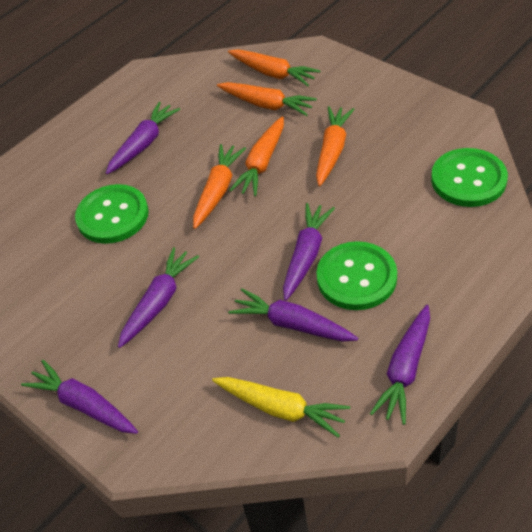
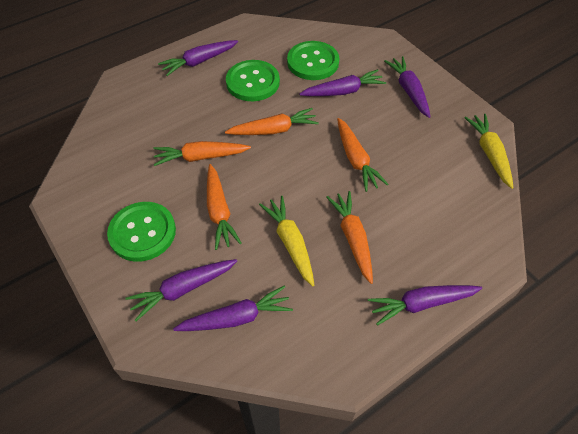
yellow carrot: 1 -> 2

